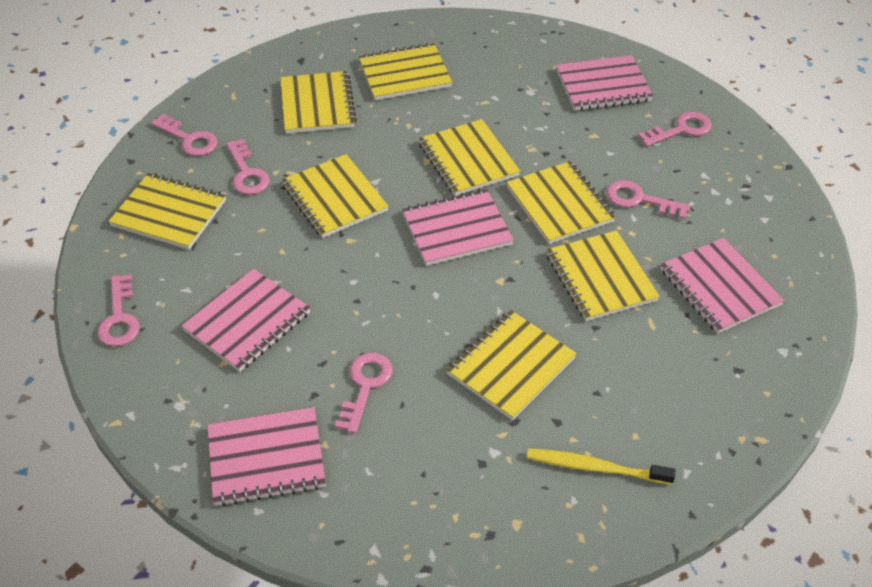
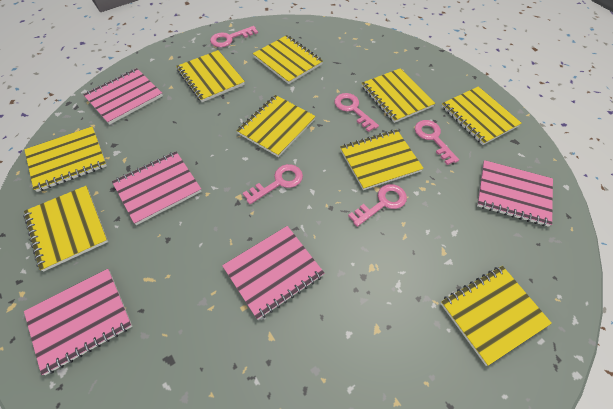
pink key: 6 -> 5
yellow notebook: 8 -> 9
yellow toothbrush: 1 -> 0

